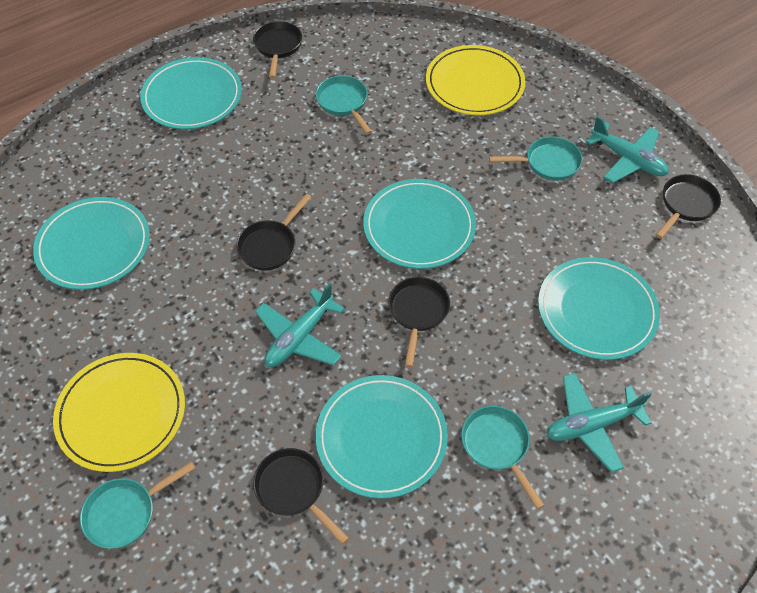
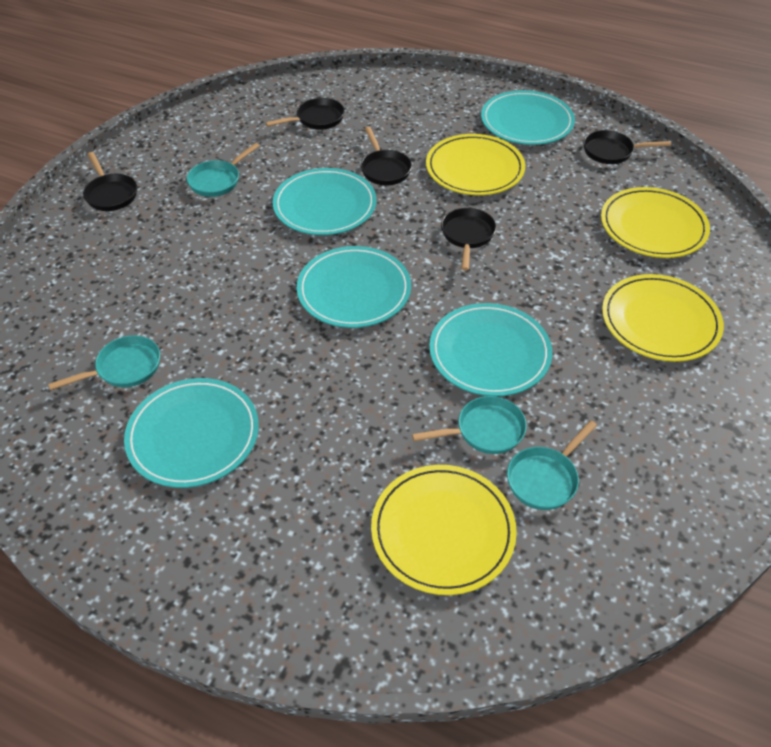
turquoise plane: 3 -> 0
yellow plate: 2 -> 4

